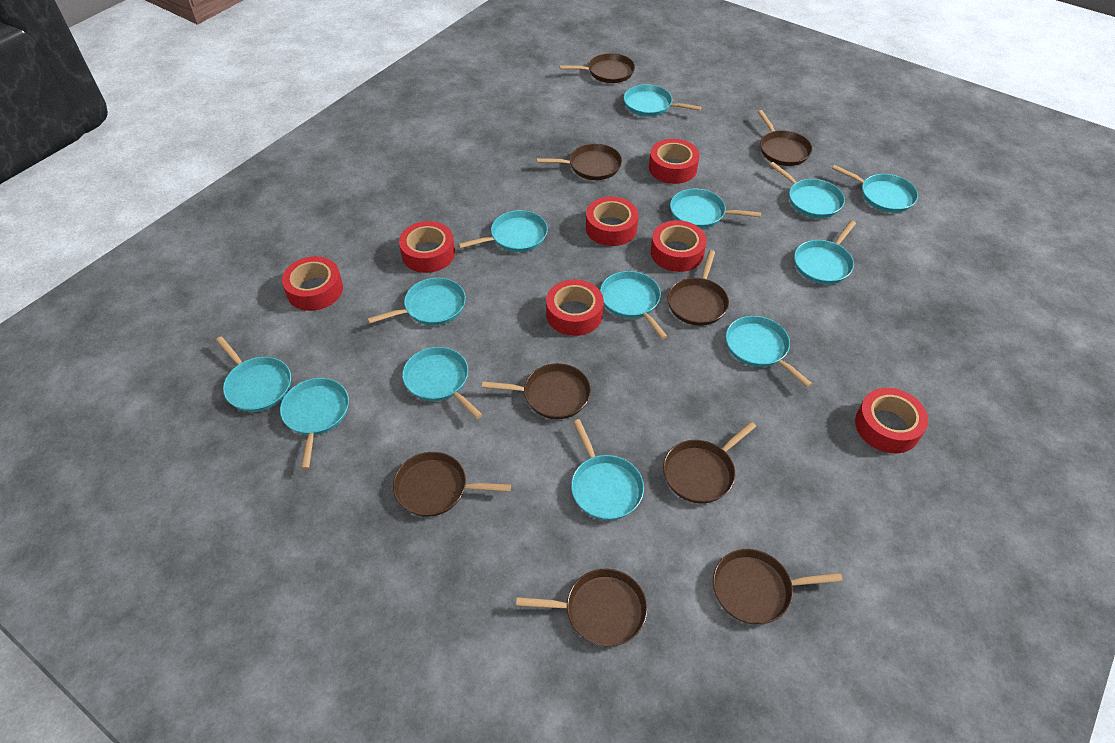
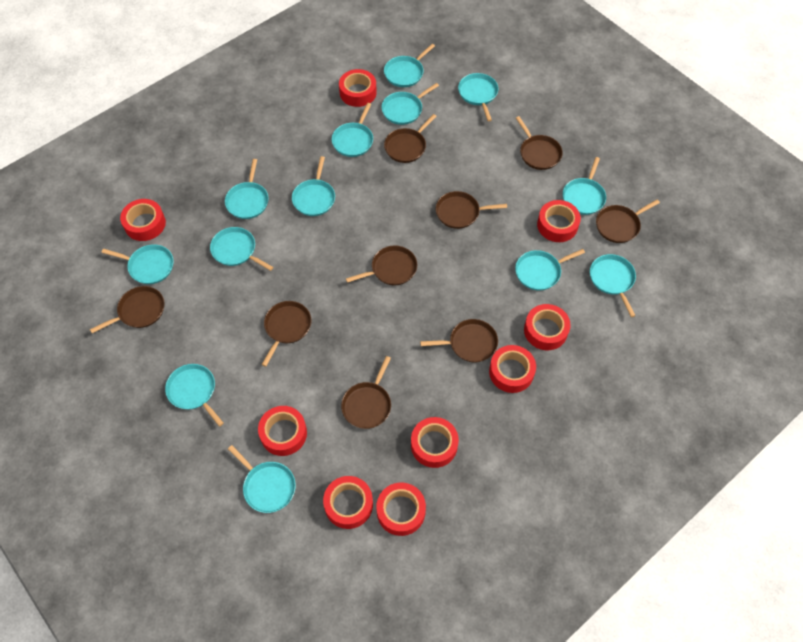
red tape: 7 -> 9

